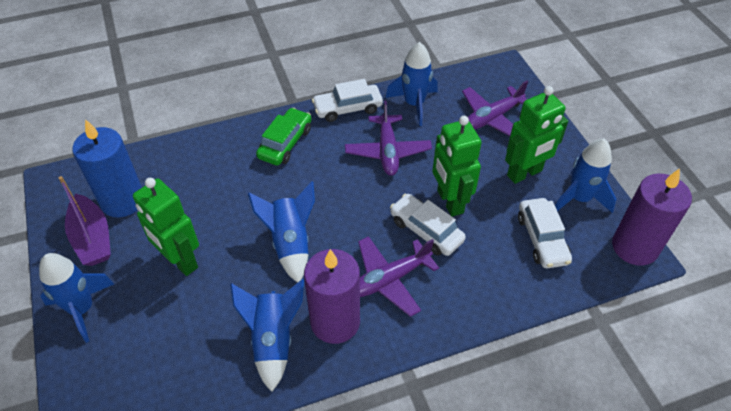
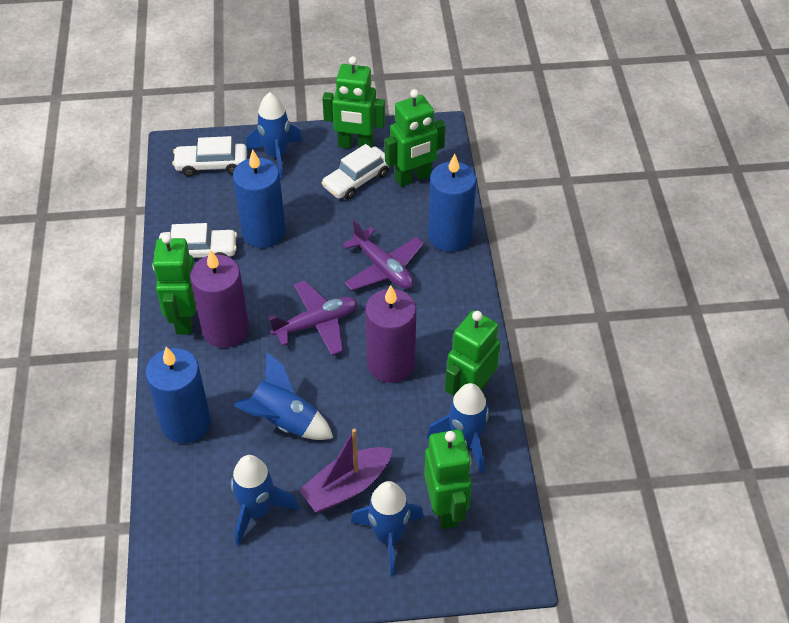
blue candle: 1 -> 3
green car: 1 -> 0
green robot: 3 -> 5
purple plane: 3 -> 2

